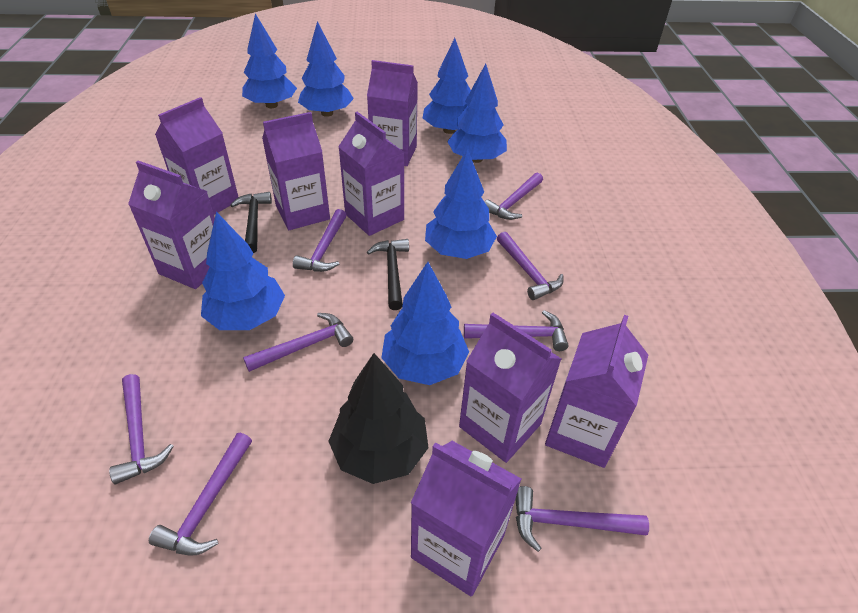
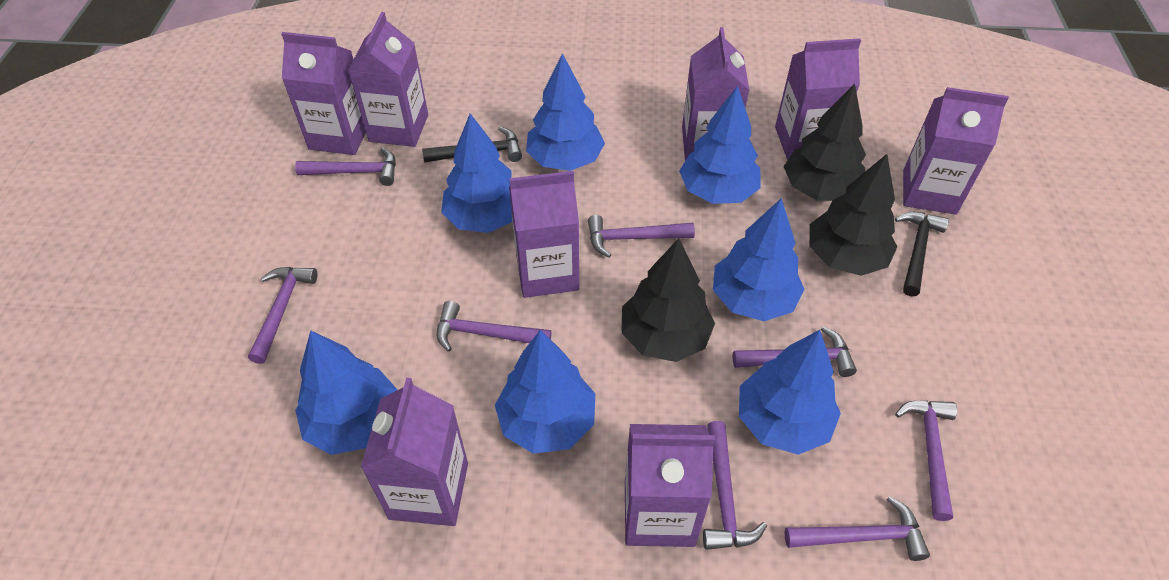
black tree: 1 -> 3

